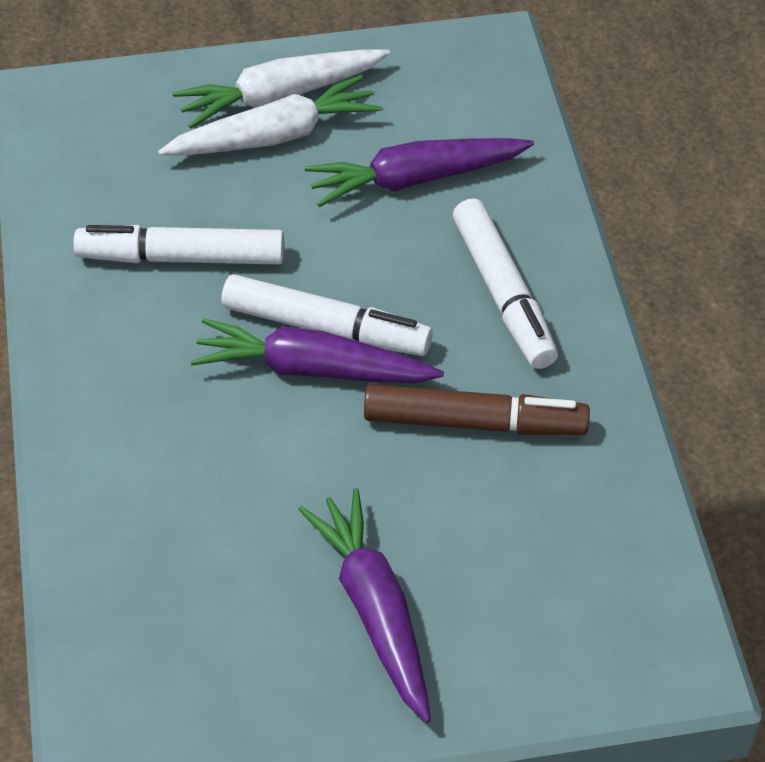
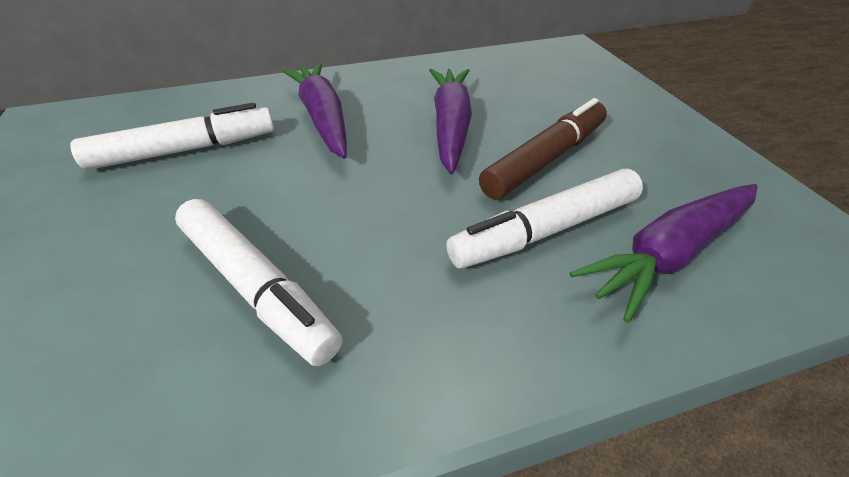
white carrot: 2 -> 0

